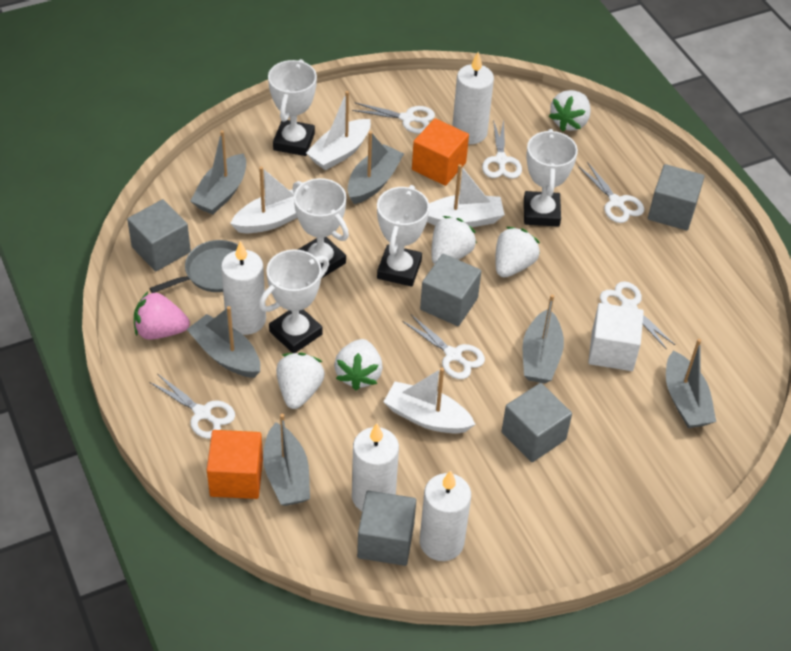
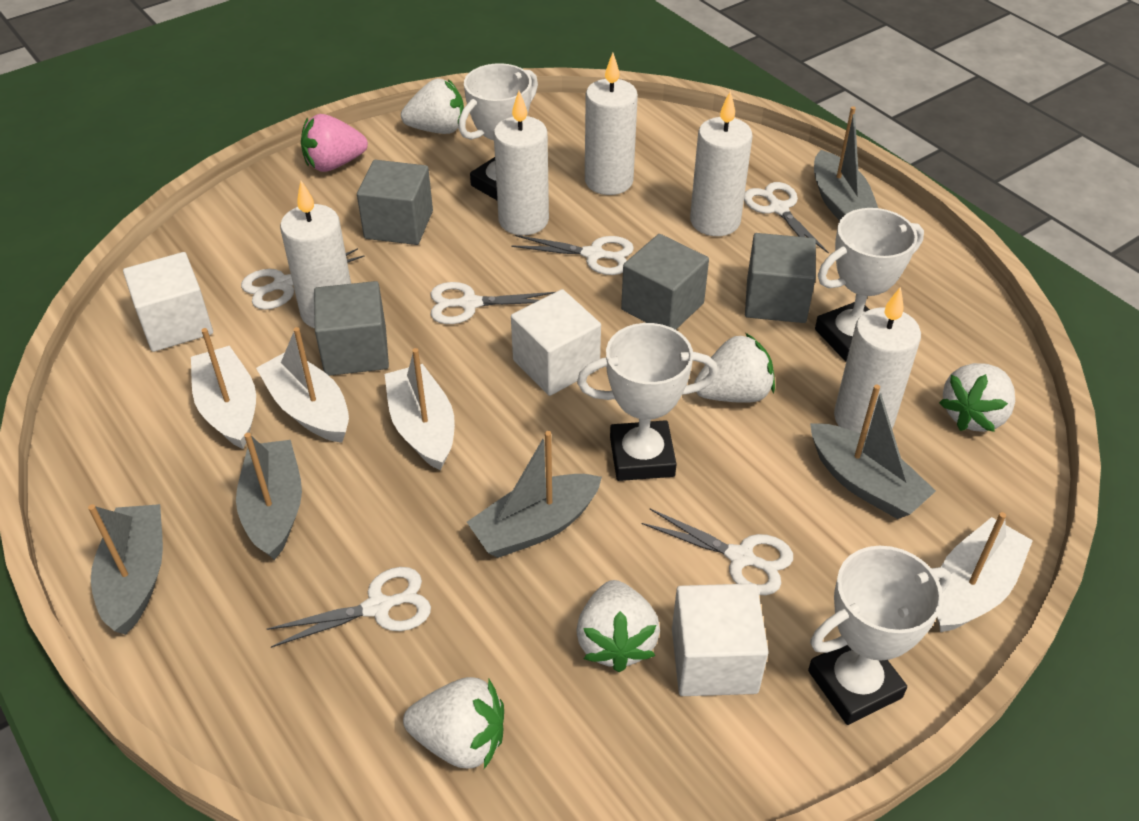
grey boat: 6 -> 5
grey cube: 5 -> 4
grey pan: 1 -> 0
orange cube: 2 -> 0
white candle: 4 -> 5
white cube: 1 -> 3
white trophy: 5 -> 4

